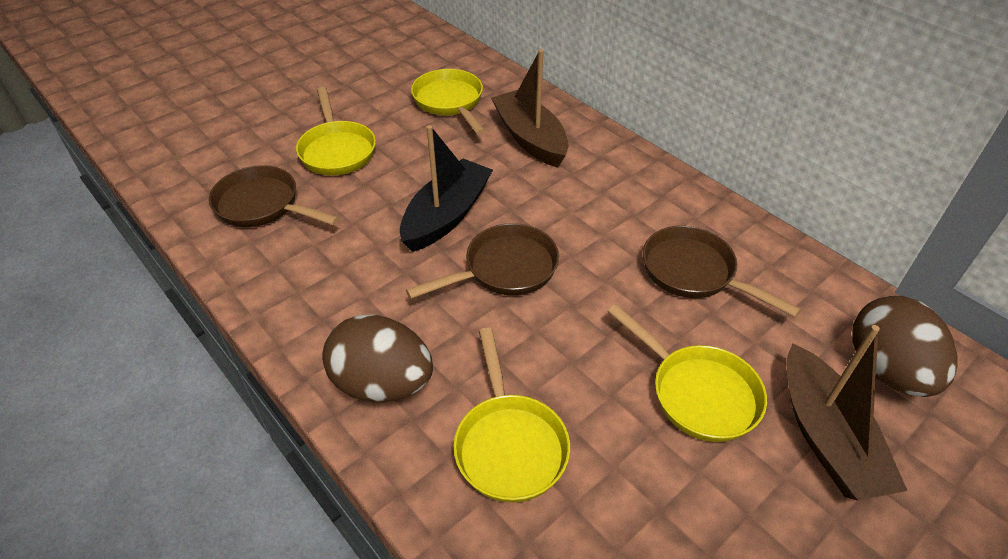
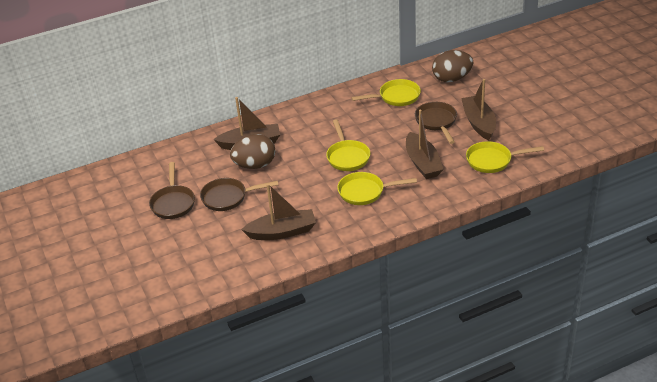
black boat: 1 -> 0
brown boat: 2 -> 4

